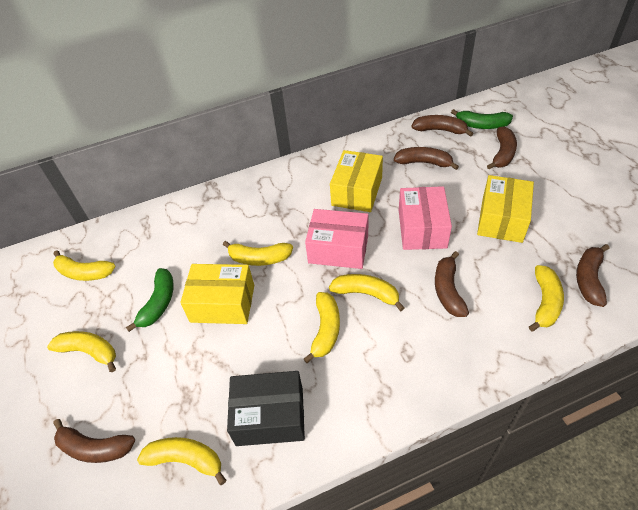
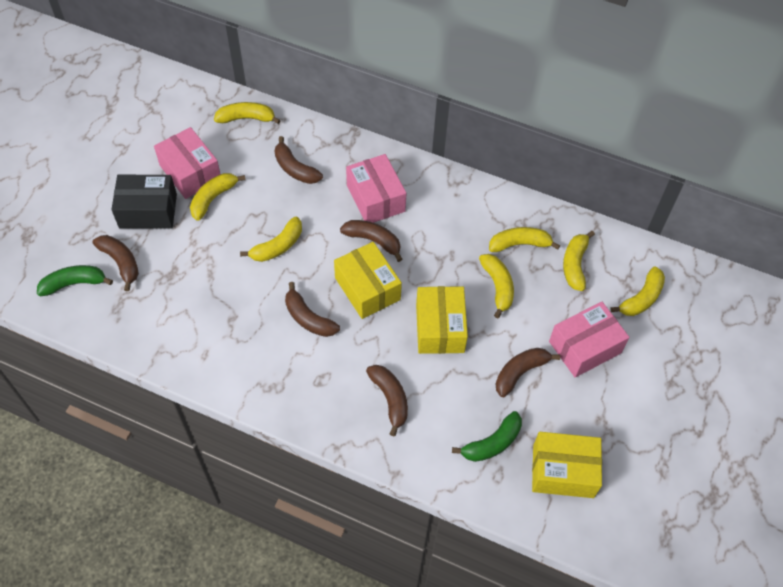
pink box: 2 -> 3

